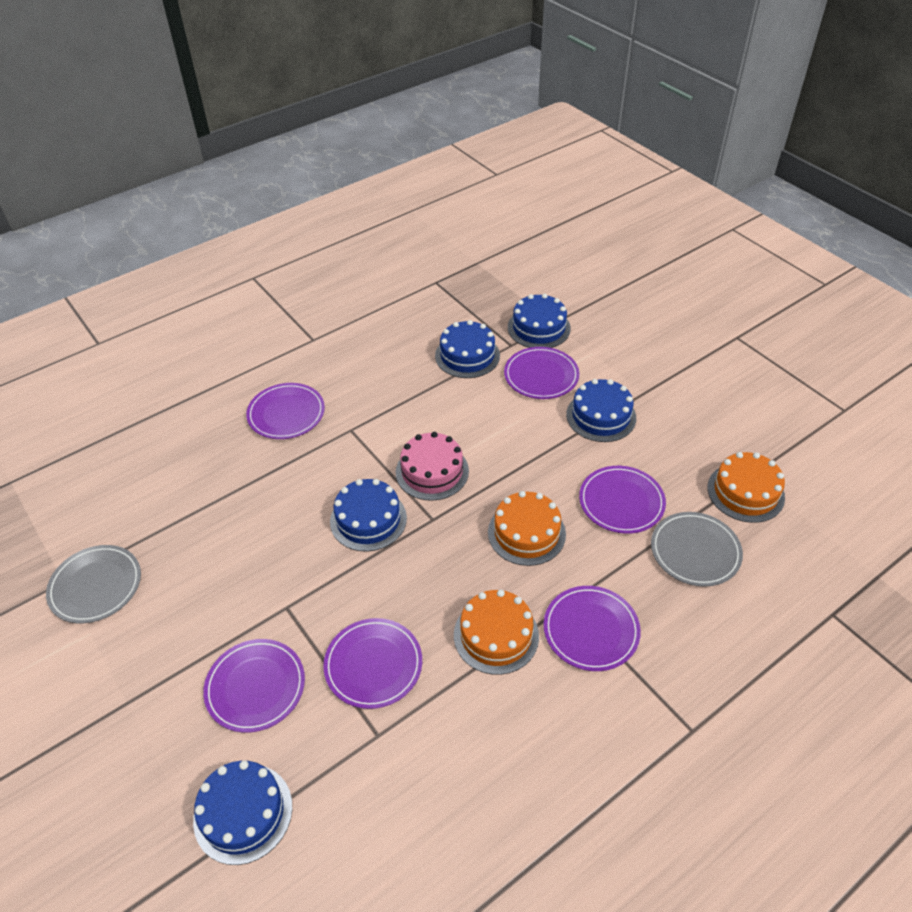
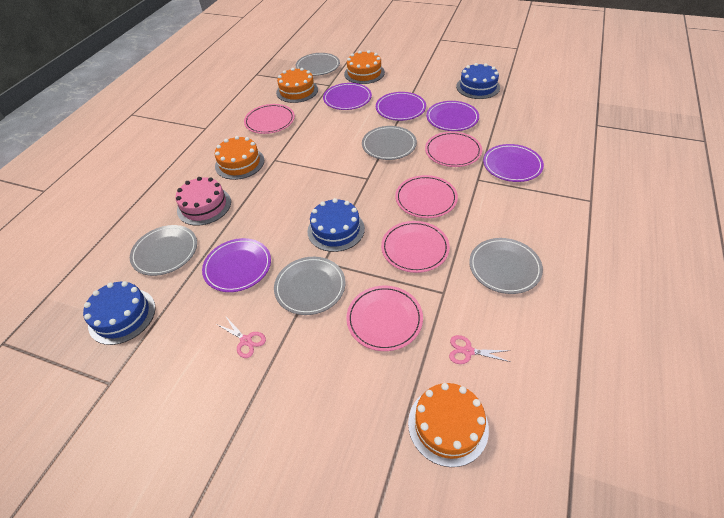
blue cake: 5 -> 3
grey plate: 2 -> 5
orange cake: 3 -> 4
pink plate: 0 -> 5
pink scissors: 0 -> 2
purple plate: 6 -> 5

